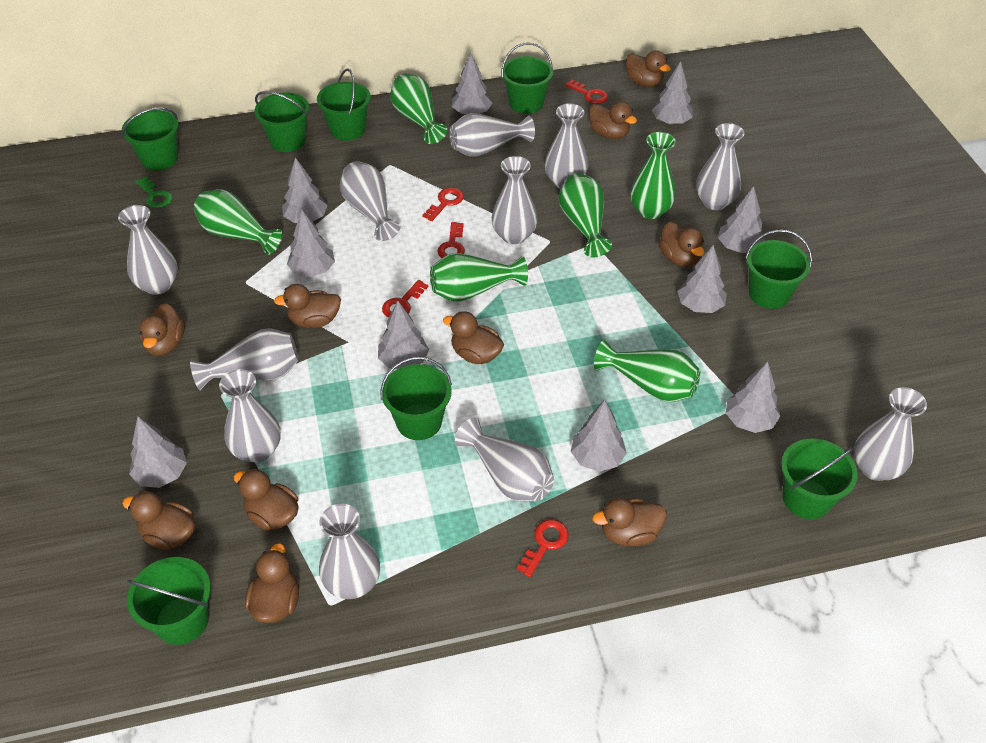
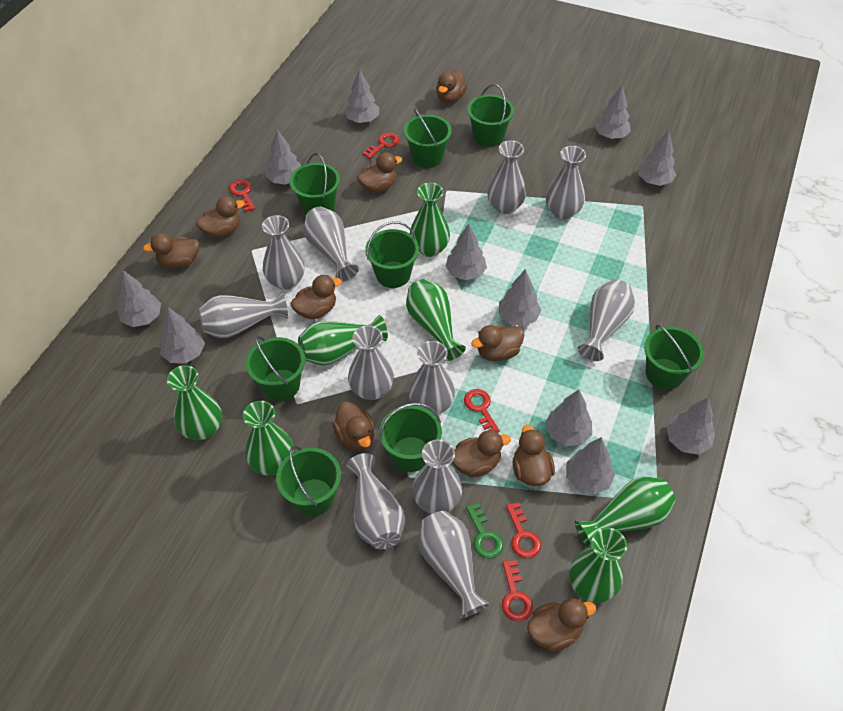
green vase: 6 -> 7
grey tree: 10 -> 11

